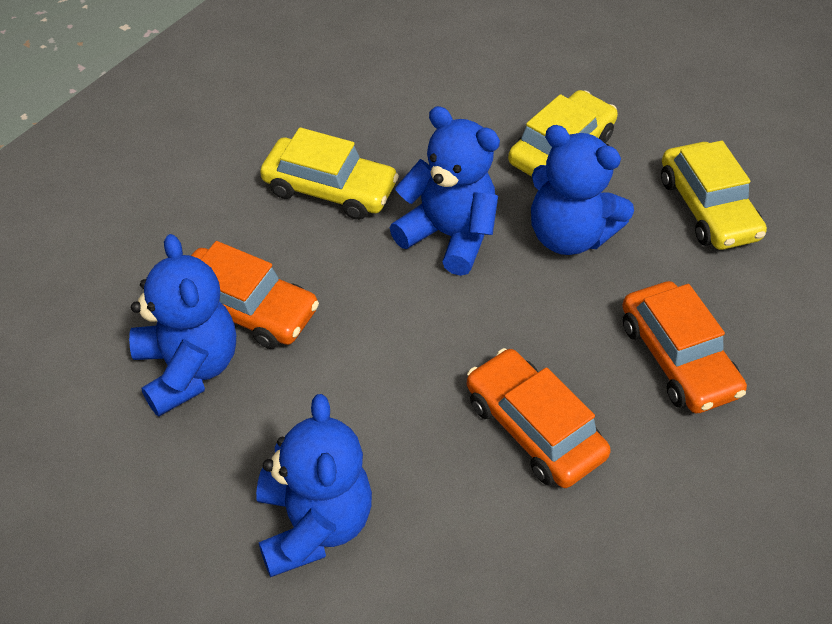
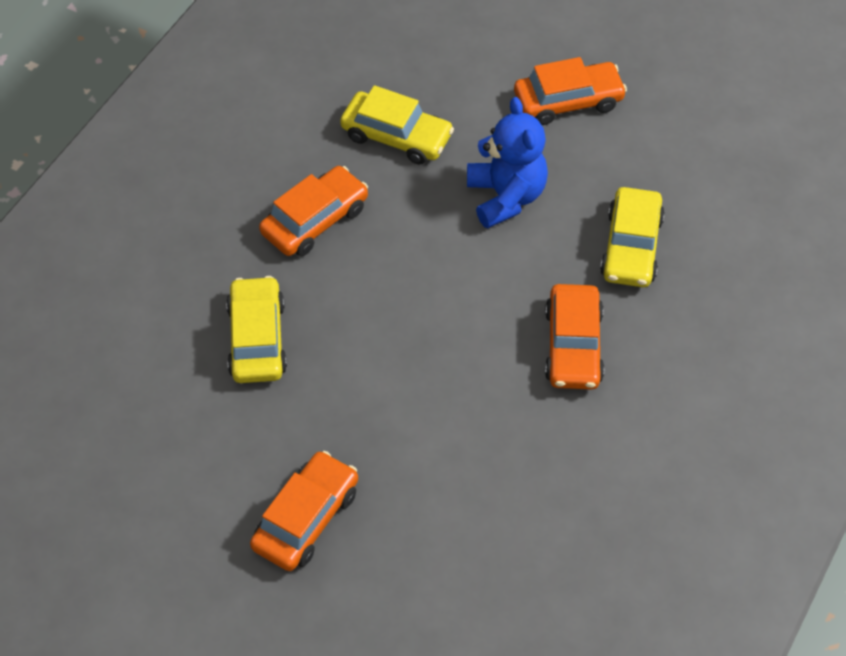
blue teddy bear: 4 -> 1
orange car: 3 -> 4

